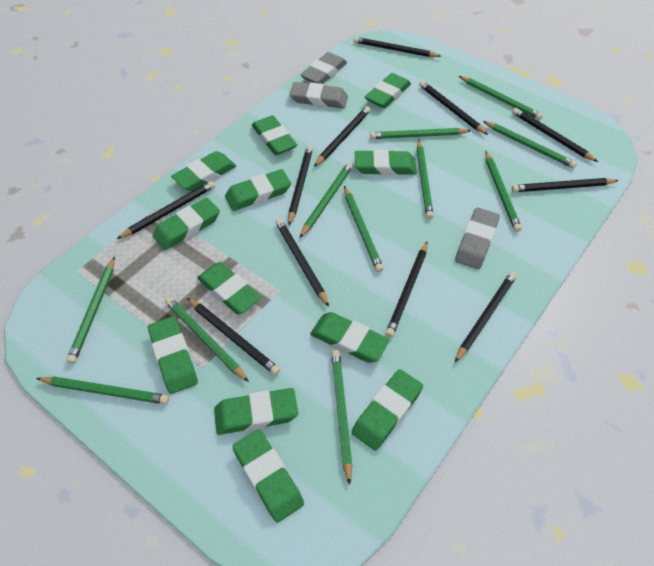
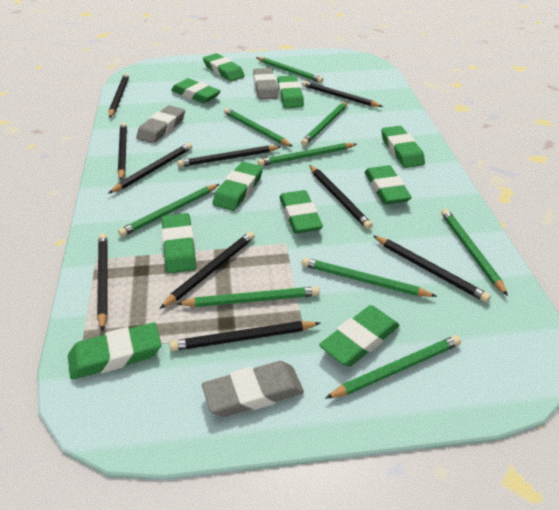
black pencil: 11 -> 10
green eraser: 12 -> 10
green pencil: 11 -> 9

